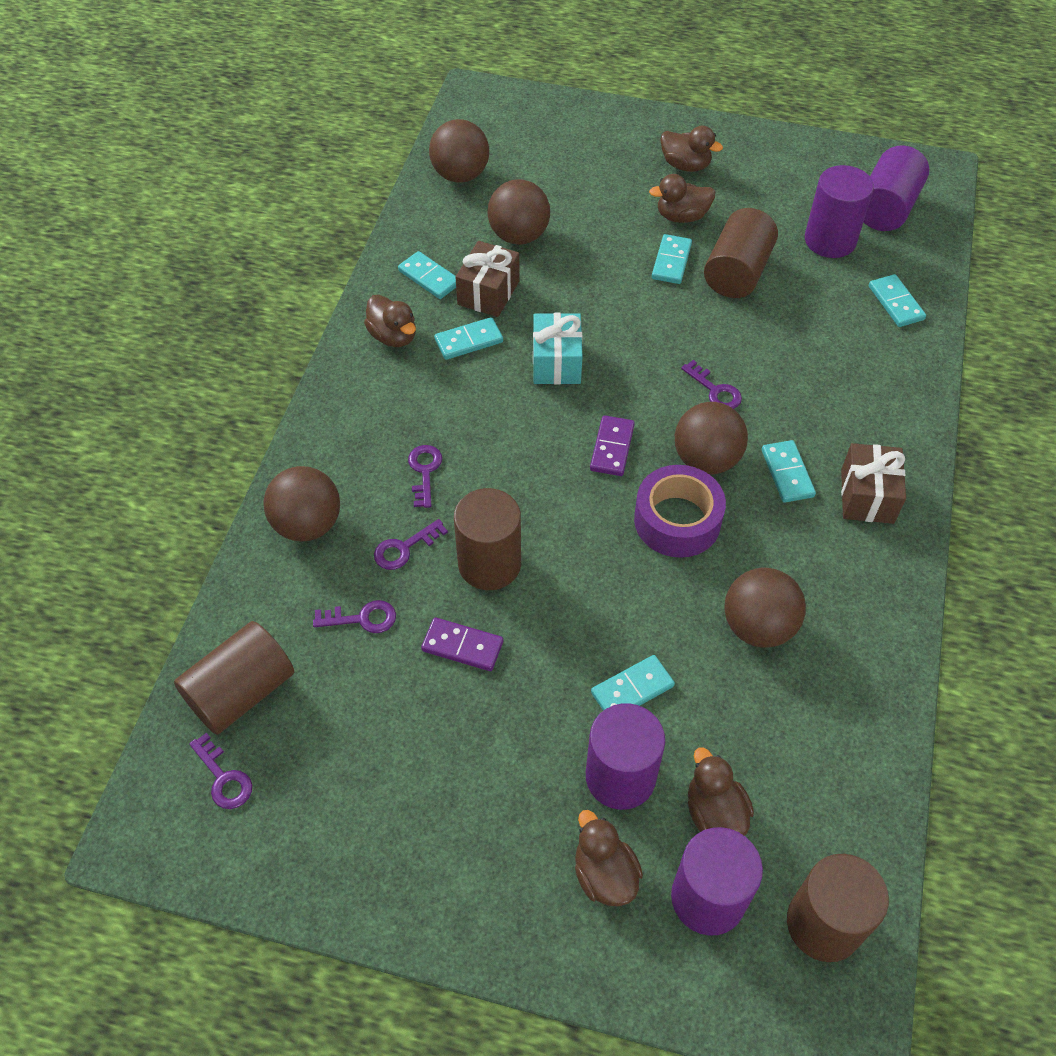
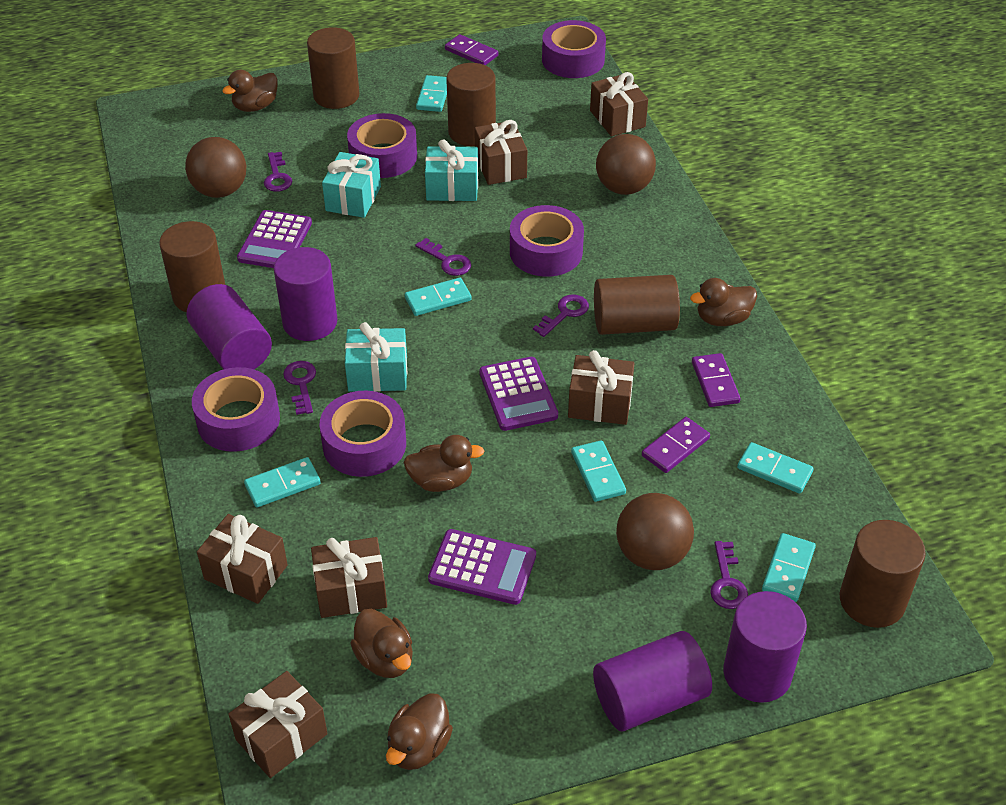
brown ball: 5 -> 3
brown cylinder: 4 -> 5
brown gift: 2 -> 6
purple calculator: 0 -> 3
purple domino: 2 -> 3
purple tape: 1 -> 5
turquoise gift: 1 -> 3

